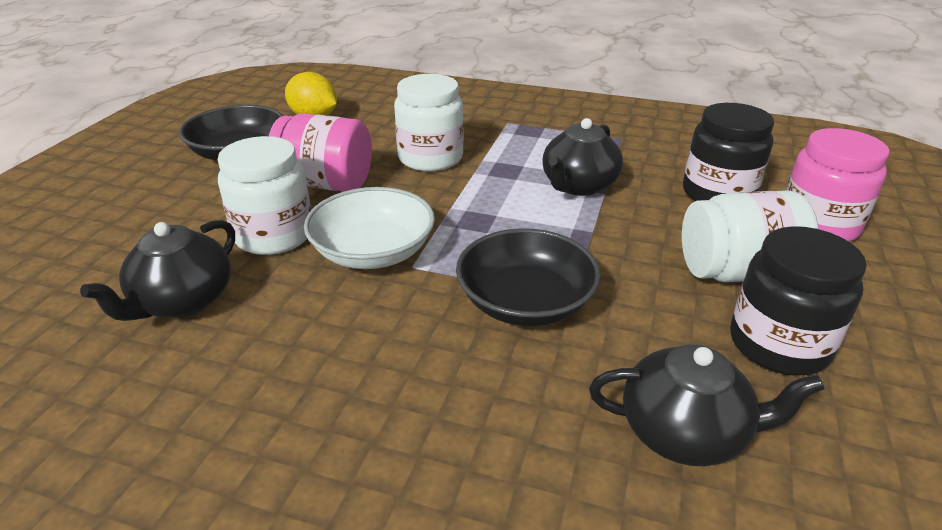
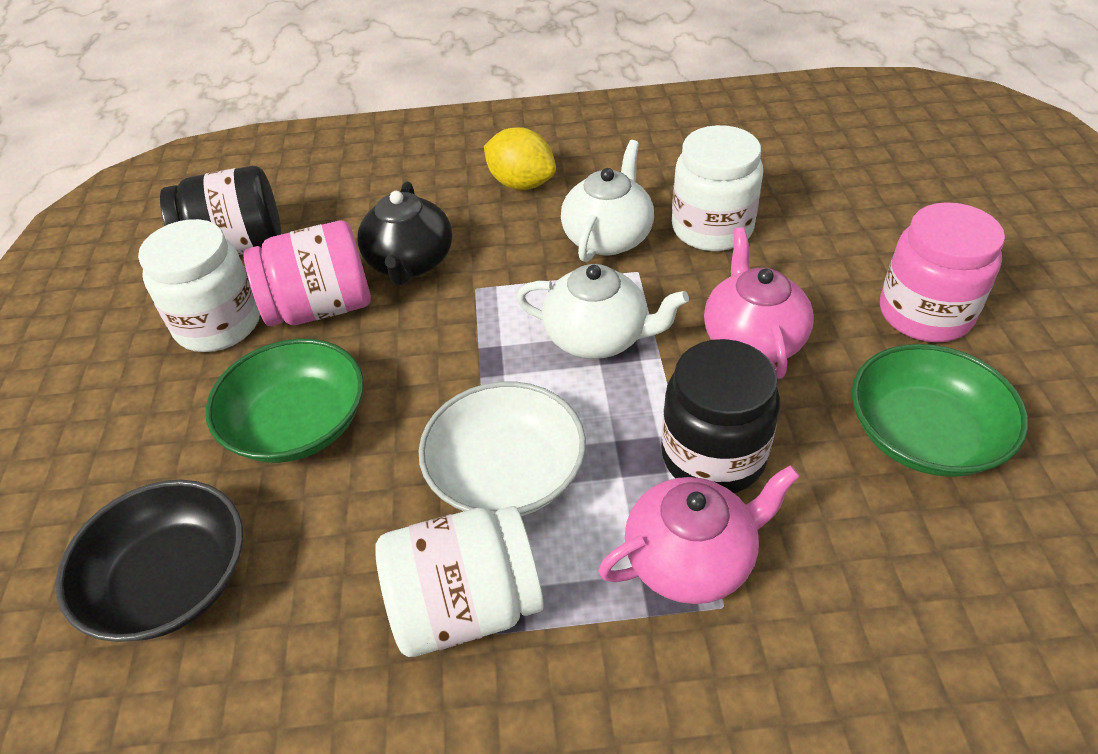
black bowl: 2 -> 1
black teapot: 3 -> 1
green bowl: 0 -> 2
pink teapot: 0 -> 2
white teapot: 0 -> 2

